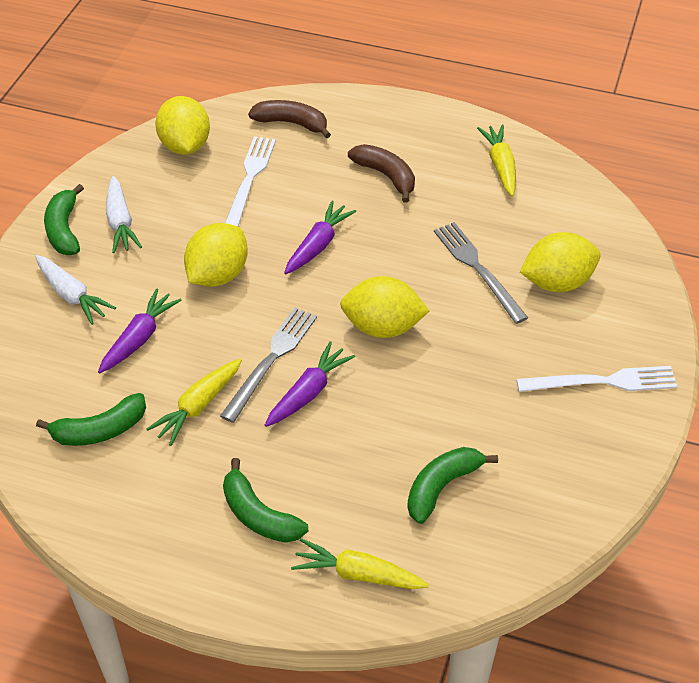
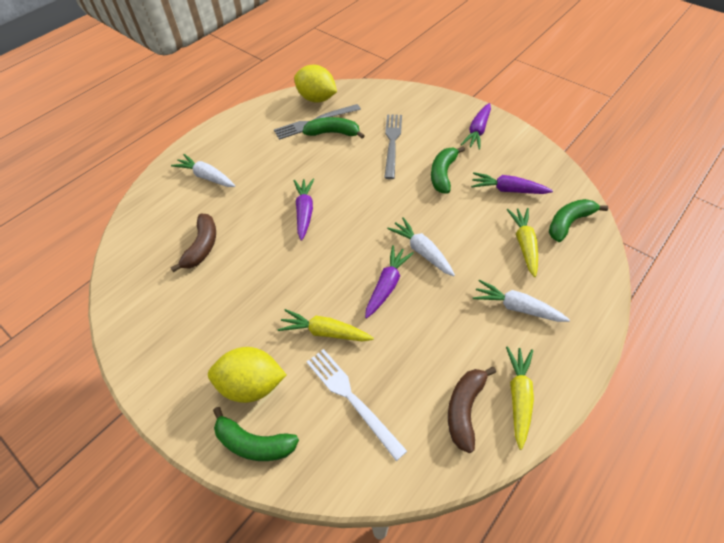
purple carrot: 3 -> 4
white carrot: 2 -> 3
white fork: 2 -> 1
yellow lemon: 4 -> 2

